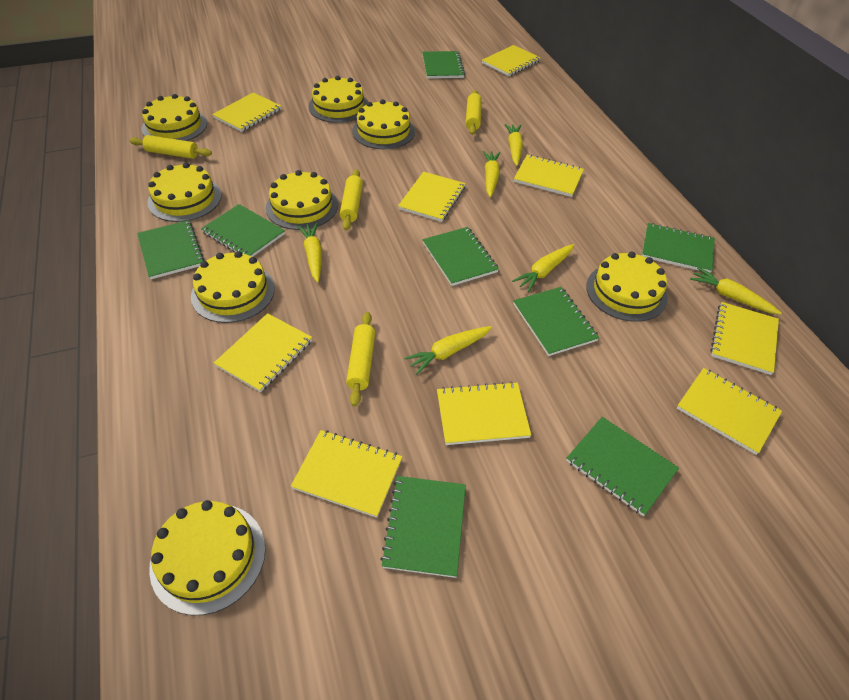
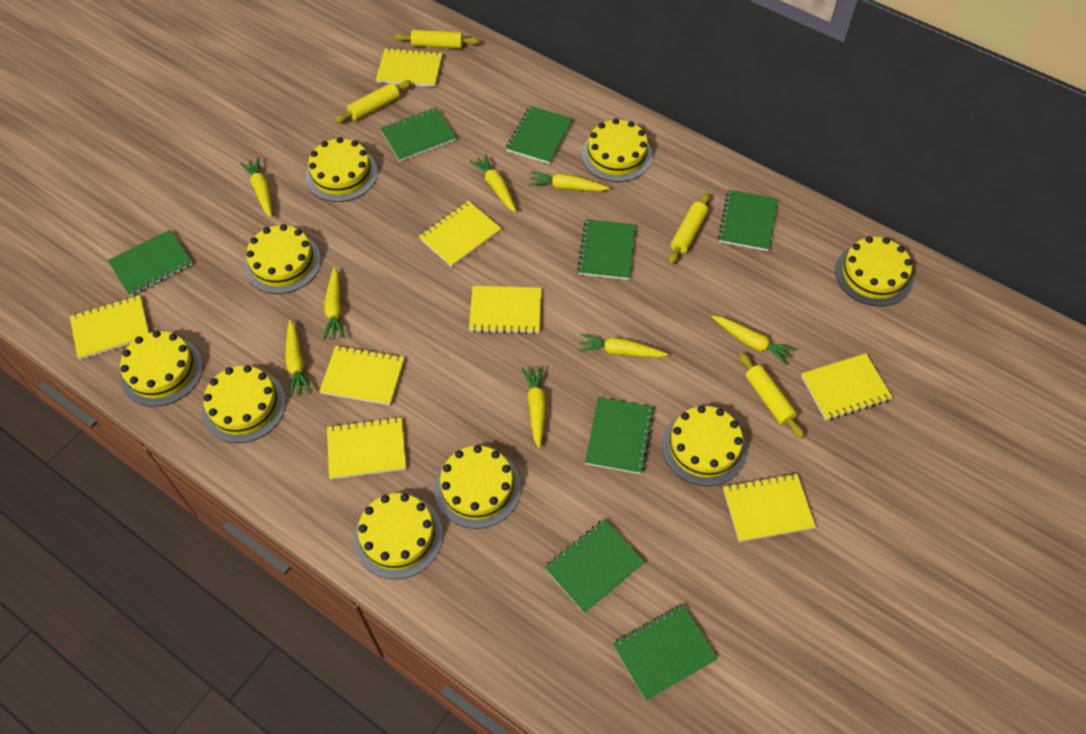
yellow cake: 8 -> 9
yellow carrot: 6 -> 8
yellow notebook: 9 -> 8

